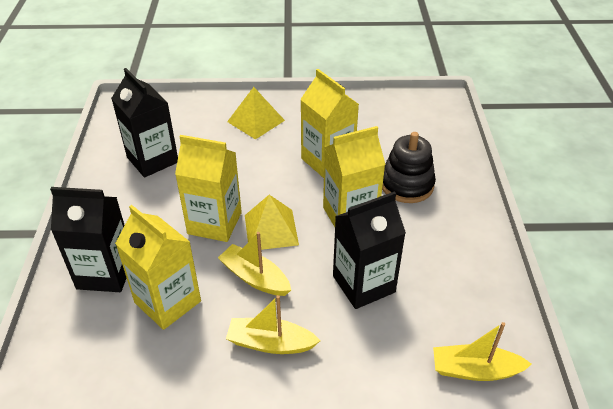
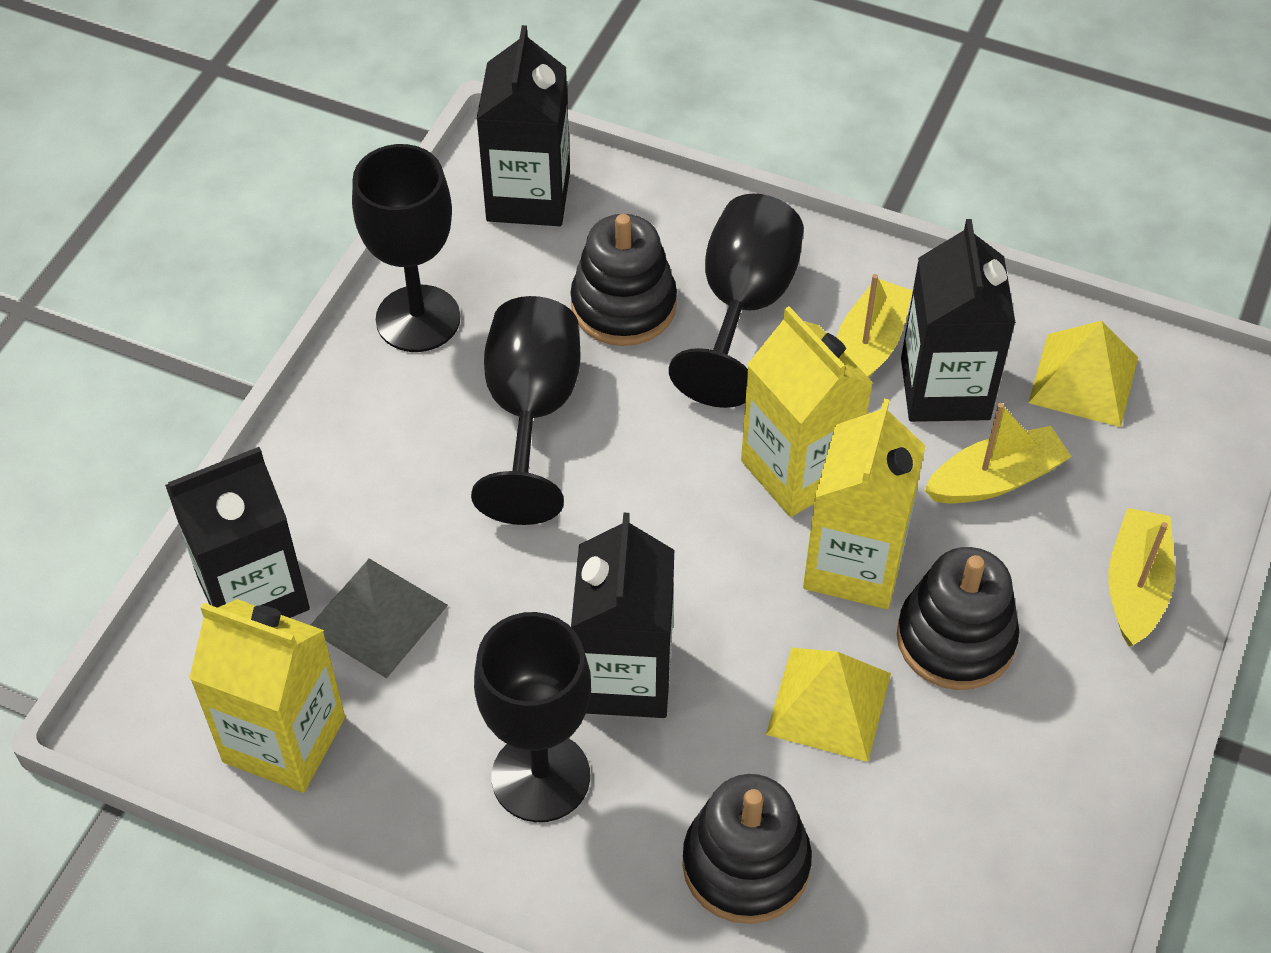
black carton: 3 -> 4
black goblet: 0 -> 4
black stacking toy: 1 -> 3
grey pyramid: 0 -> 1
yellow carton: 4 -> 3

